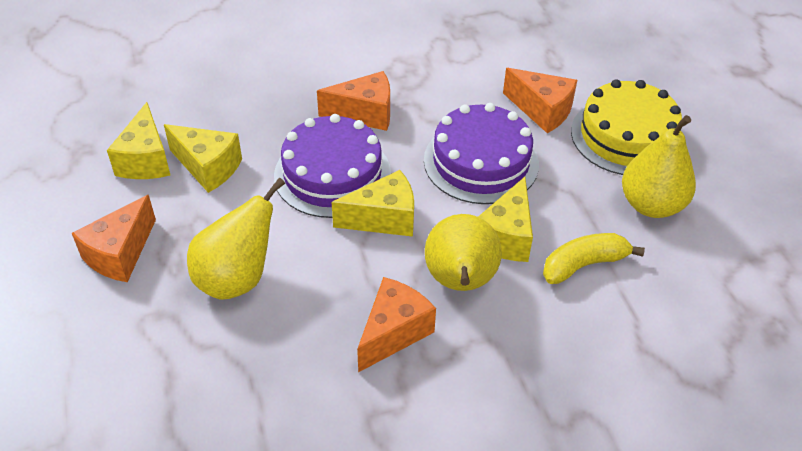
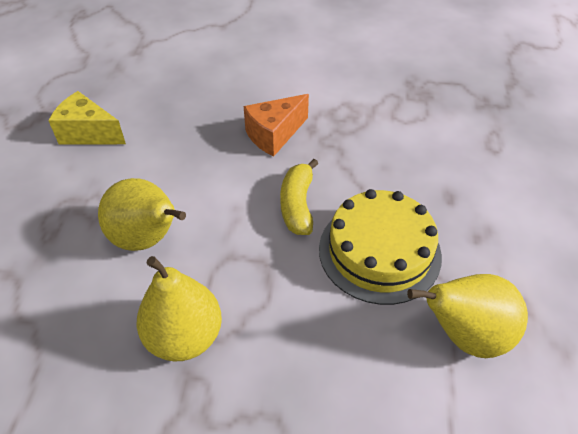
orange cheese: 4 -> 1
purple cake: 2 -> 0
yellow cheese: 4 -> 1

